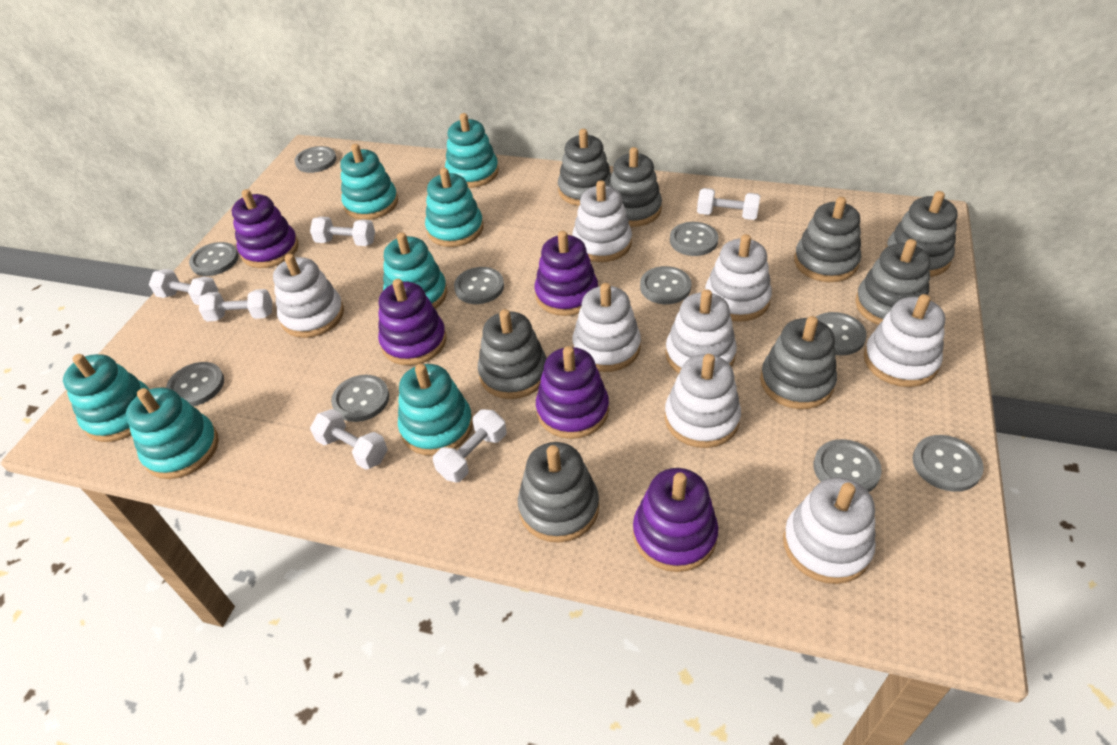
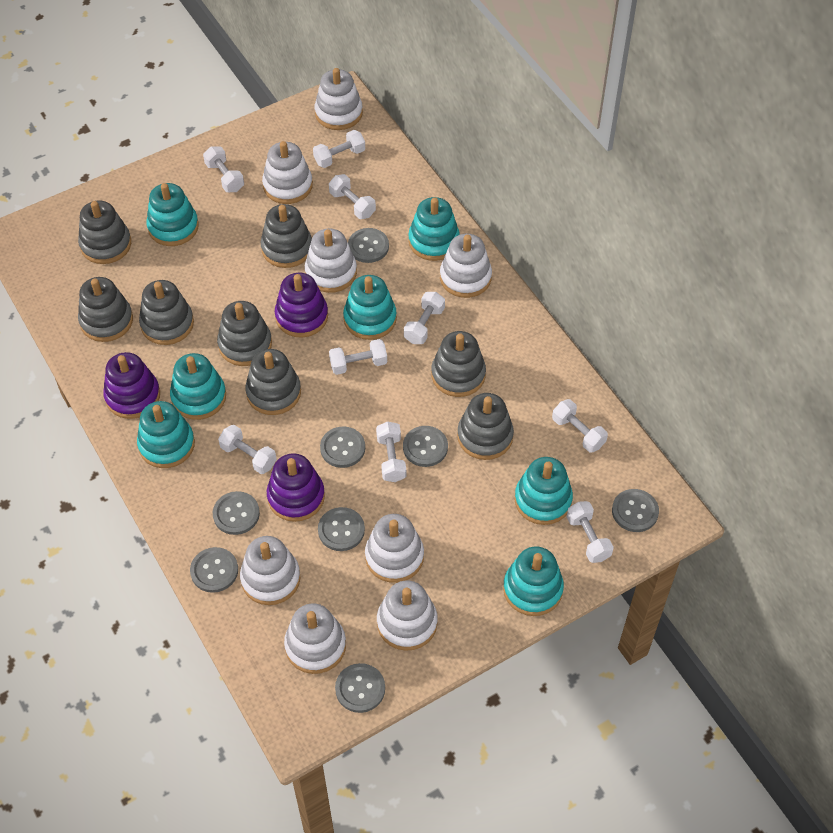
grey button: 10 -> 8
purple stacking toy: 5 -> 3
white dumbbell: 6 -> 9

